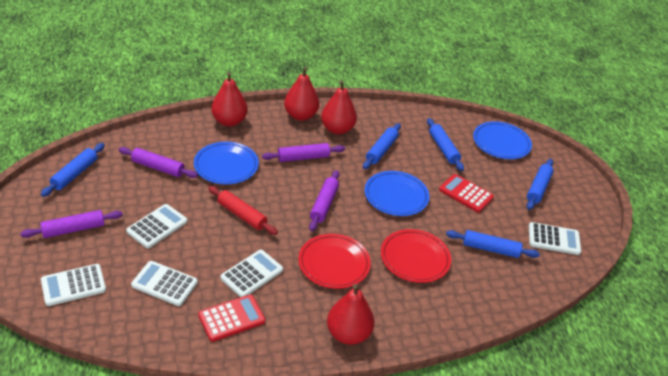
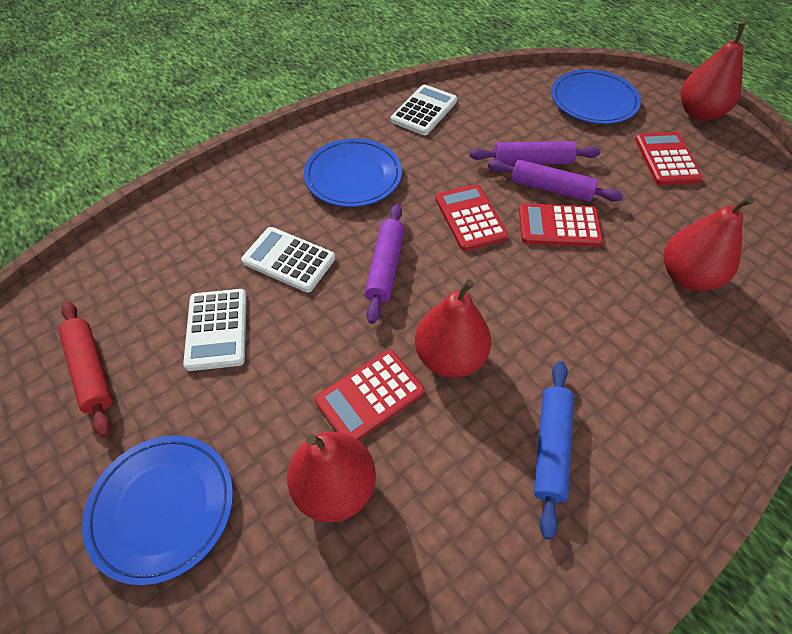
blue rolling pin: 5 -> 1
purple rolling pin: 4 -> 3
red calculator: 2 -> 4
red plate: 2 -> 0
white calculator: 5 -> 3

